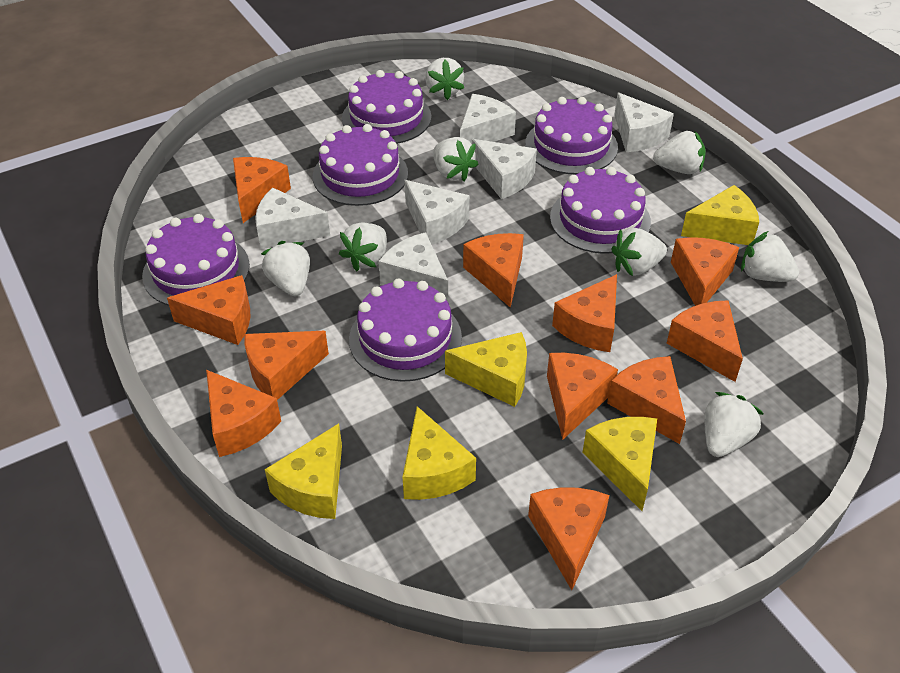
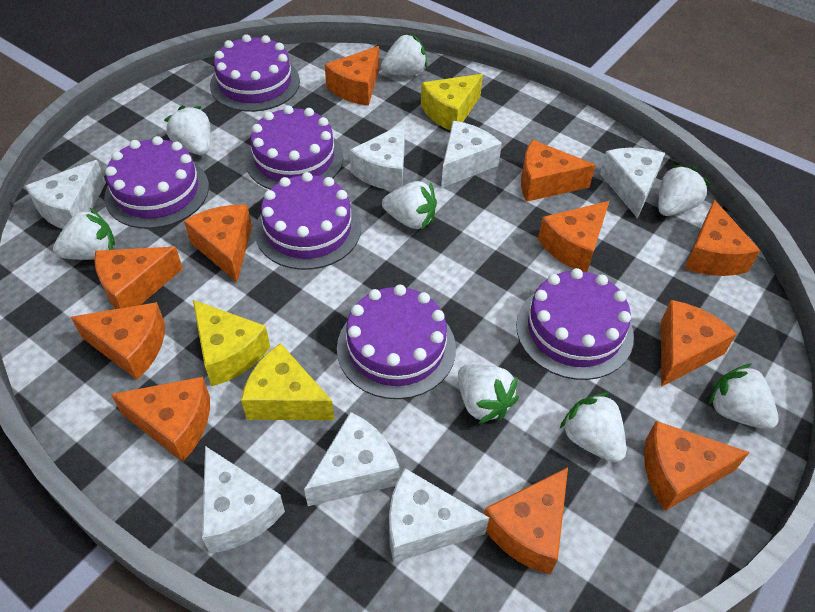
white cheese: 6 -> 7
yellow cheese: 5 -> 3

